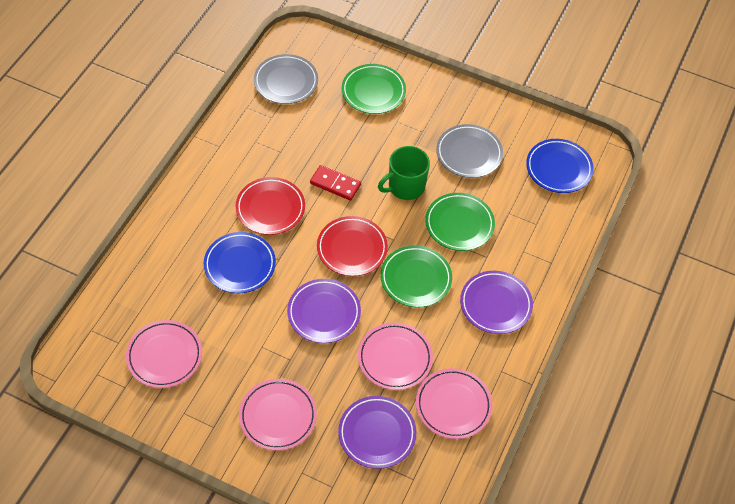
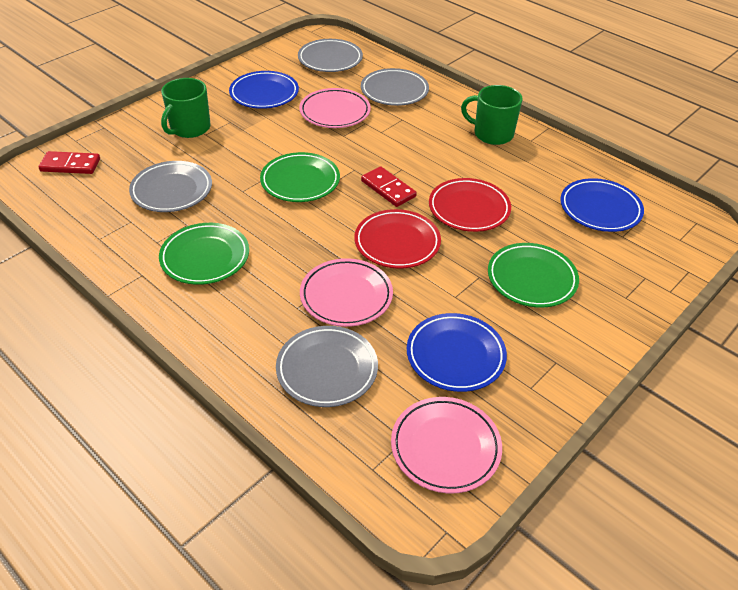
blue plate: 2 -> 3
green mug: 1 -> 2
grey plate: 2 -> 4
pink plate: 4 -> 3
purple plate: 3 -> 0
red domino: 1 -> 2

